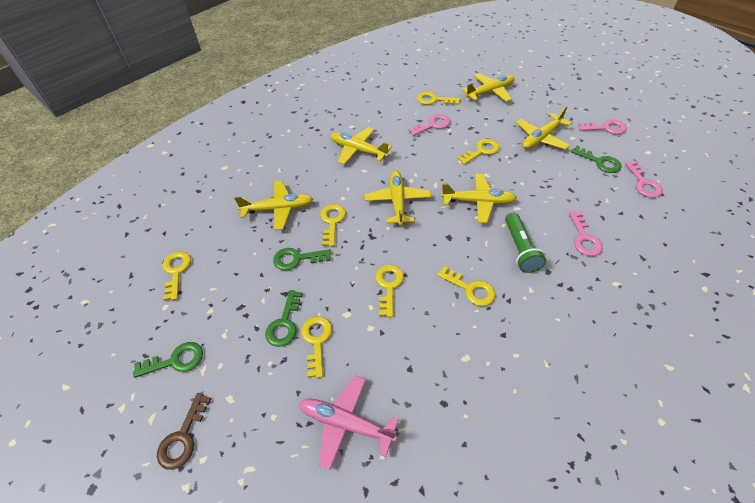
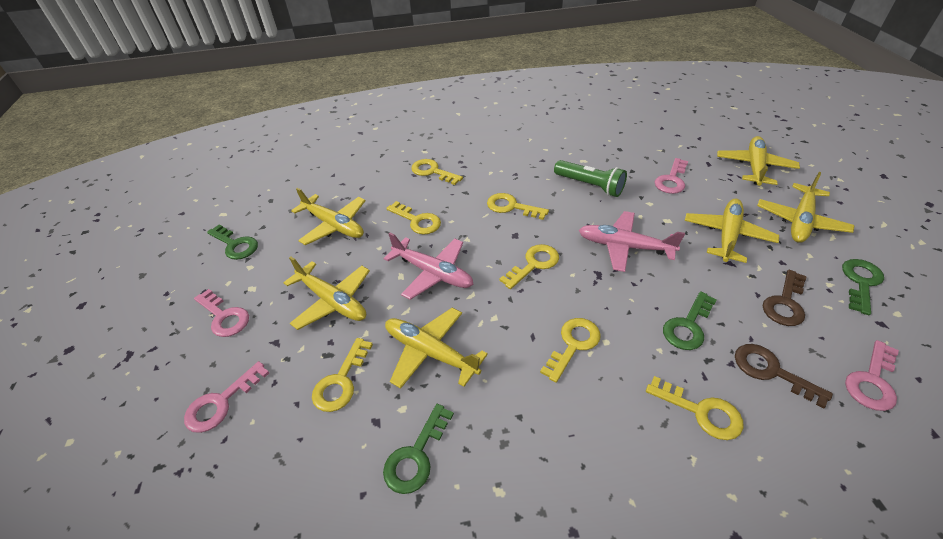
brown key: 1 -> 2
pink plane: 1 -> 2

